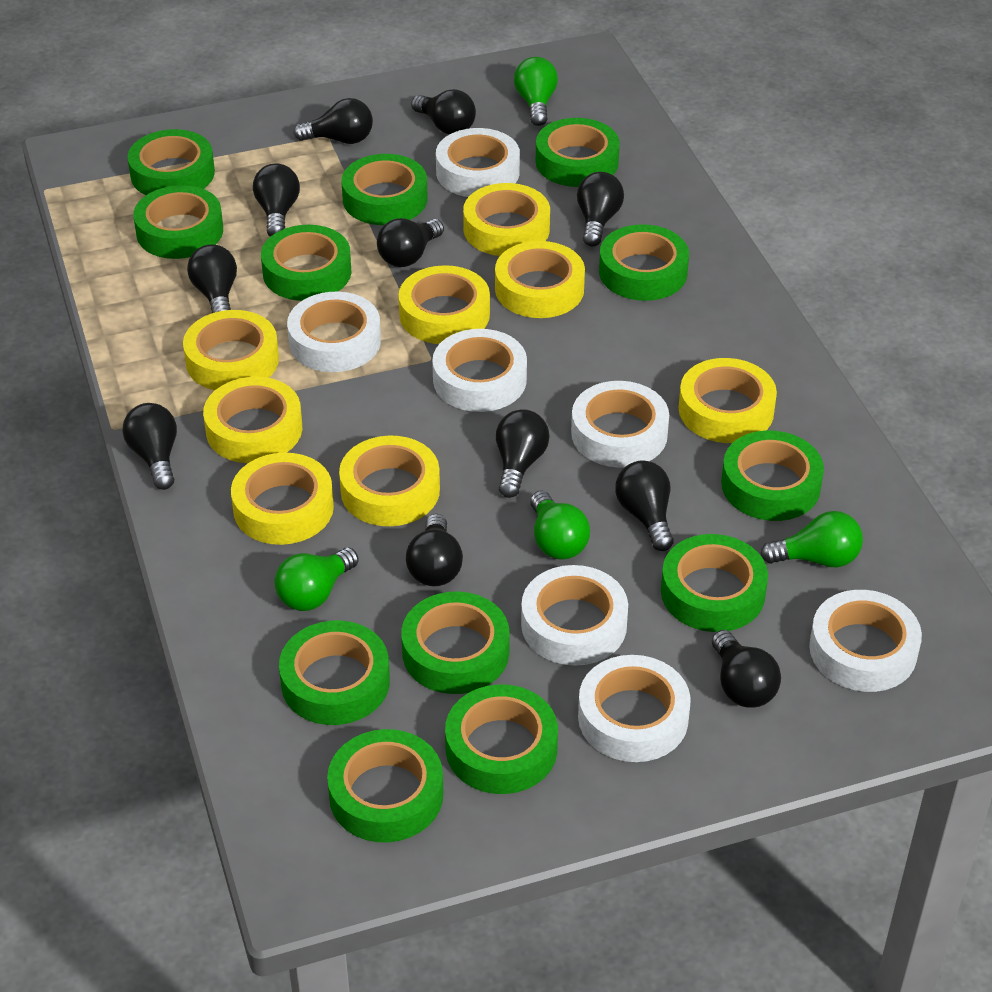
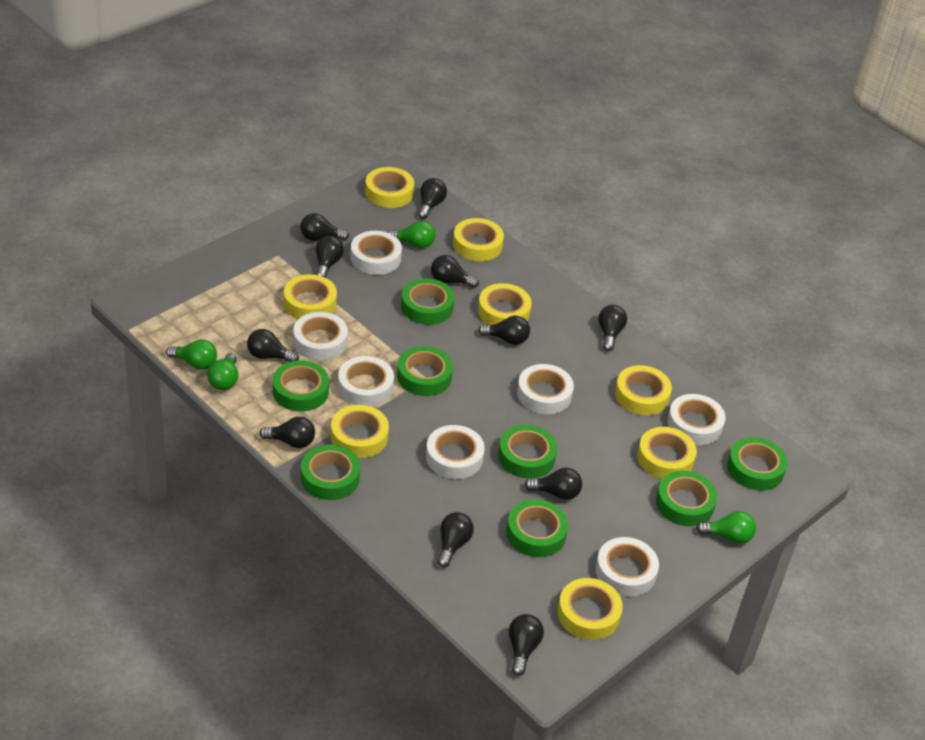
green tape: 12 -> 8

